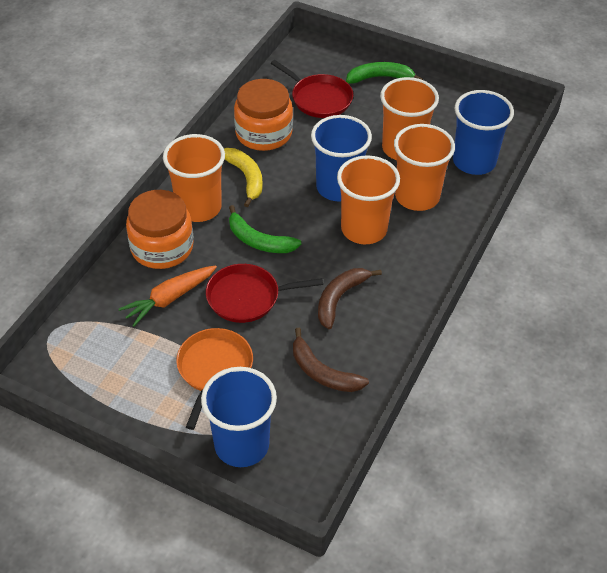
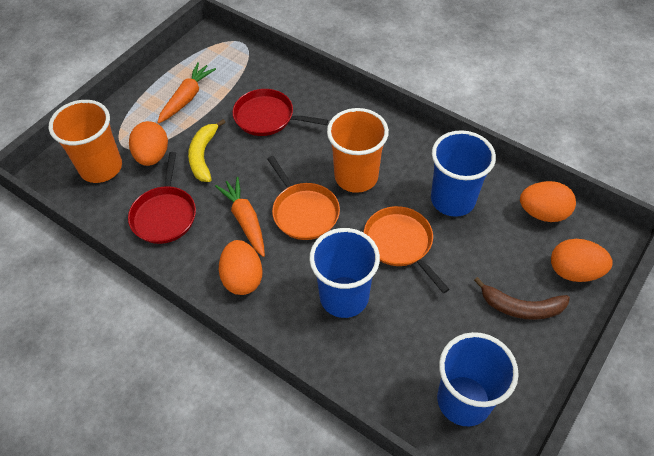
brown banana: 2 -> 1
green banana: 2 -> 0
orange carrot: 1 -> 2
orange cup: 4 -> 2
orange egg: 0 -> 4
orange jar: 2 -> 0
orange pan: 1 -> 2

